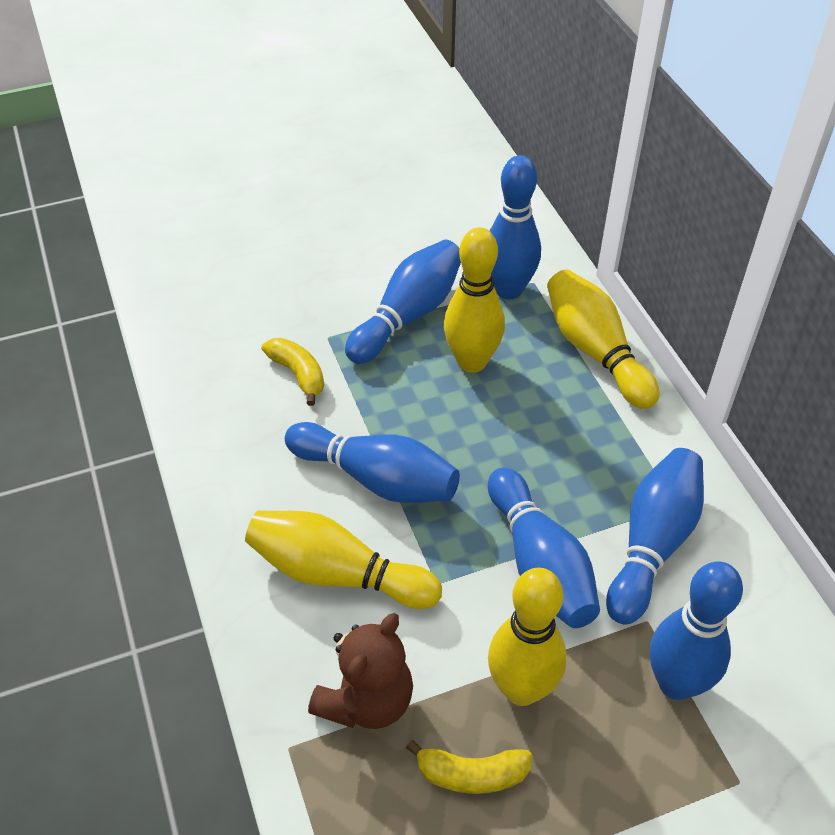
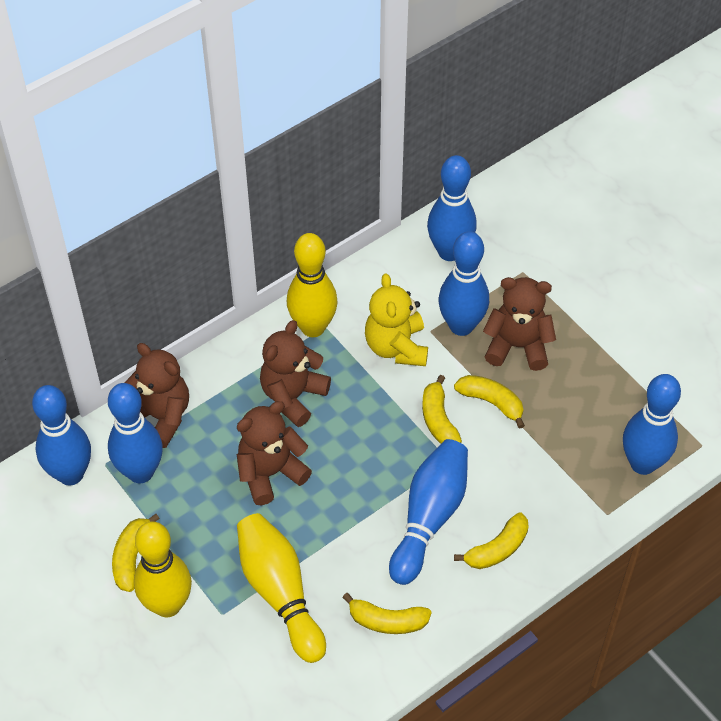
brown teddy bear: 1 -> 4
yellow banana: 2 -> 5
yellow bowling pin: 4 -> 3
yellow teddy bear: 0 -> 1

